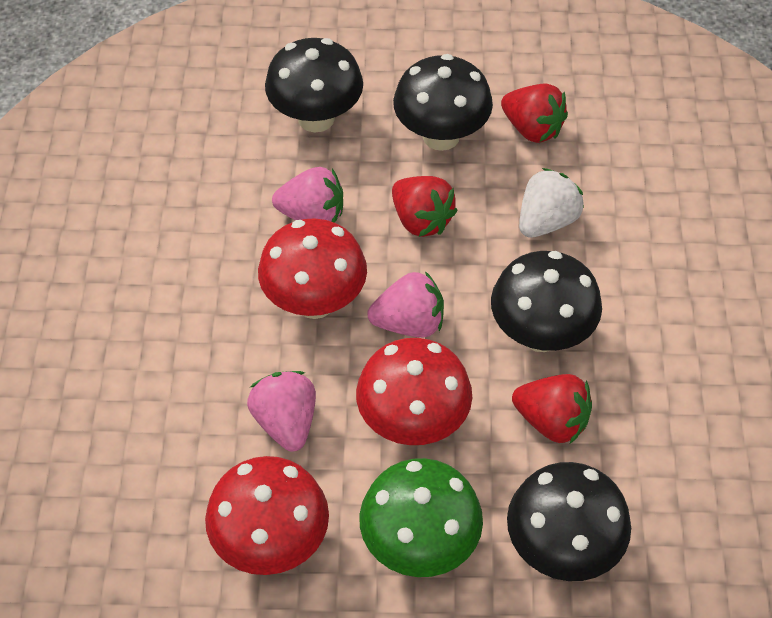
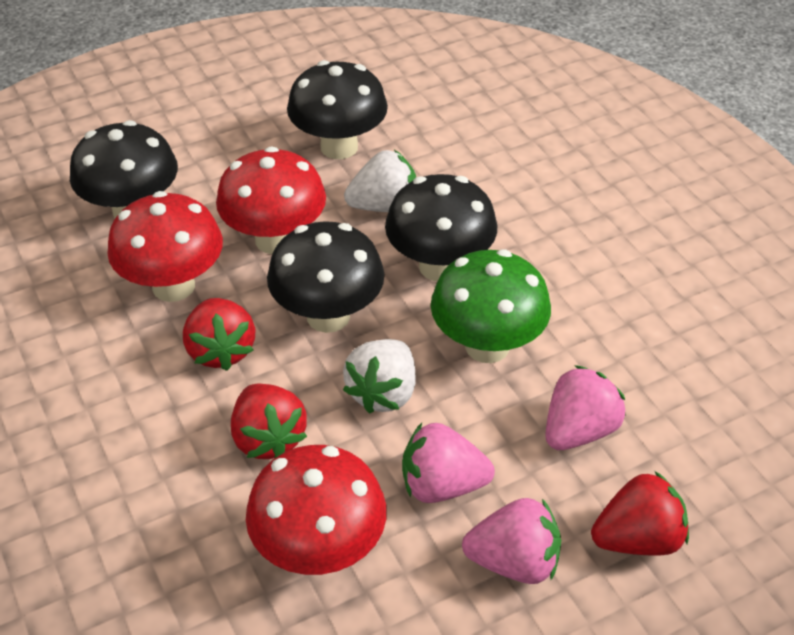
white strawberry: 1 -> 2

